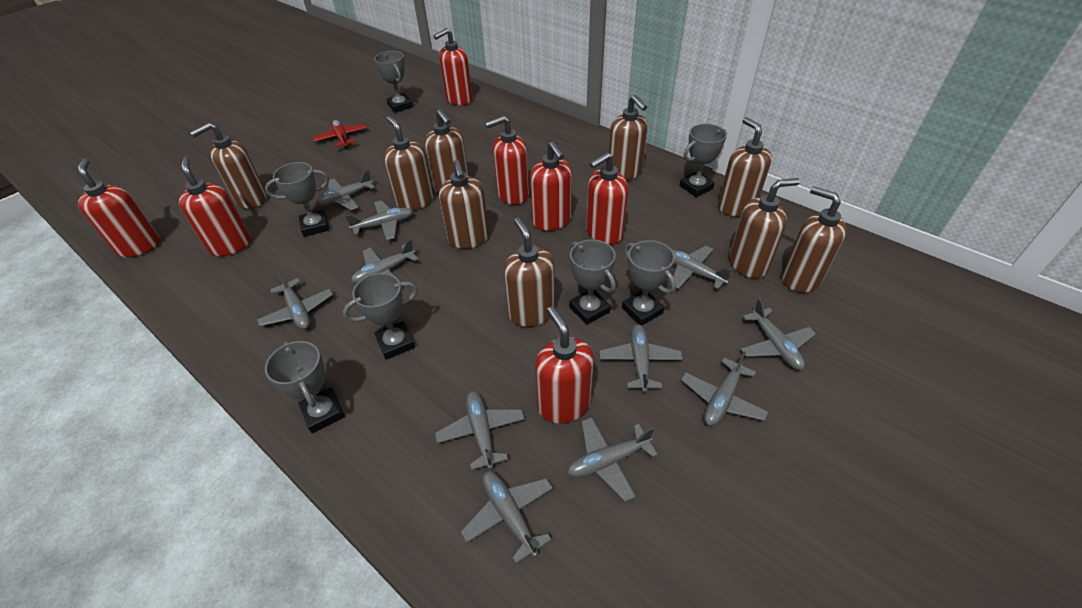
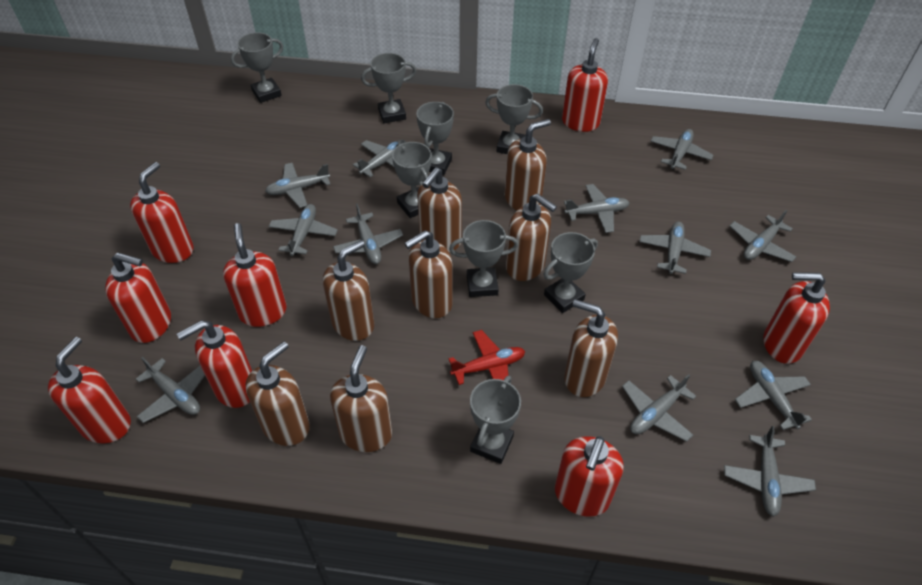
brown soap dispenser: 9 -> 8
grey plane: 11 -> 12
grey trophy: 7 -> 8
red soap dispenser: 7 -> 8

